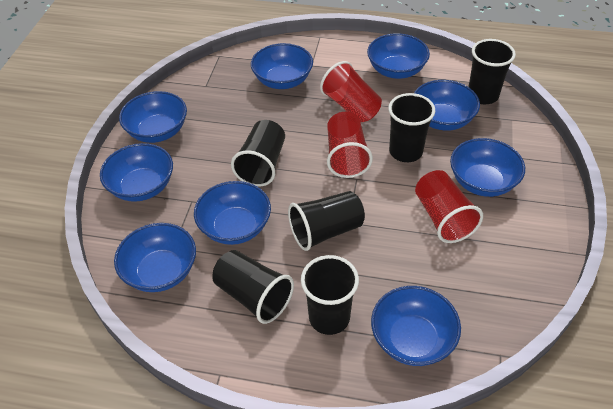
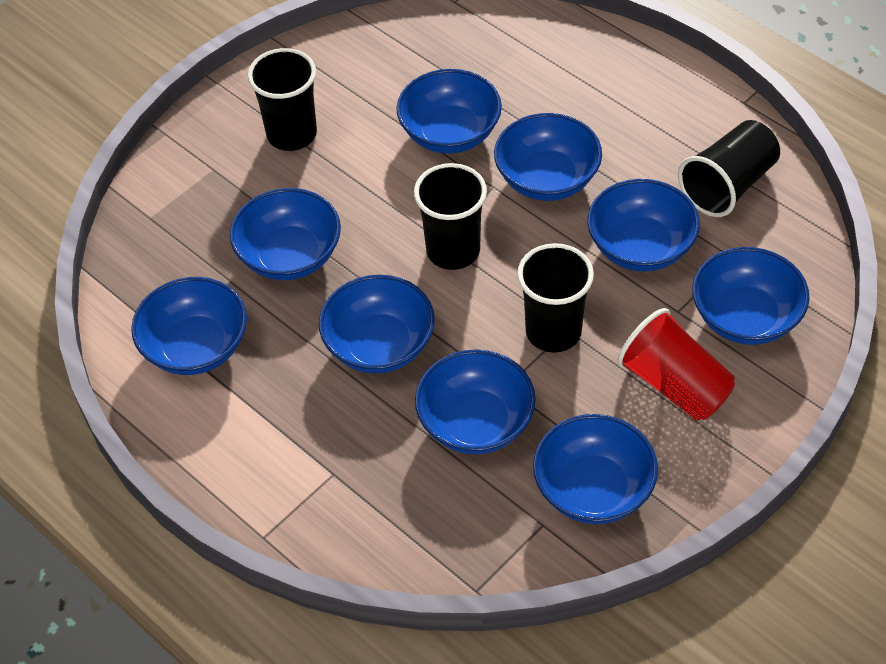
black cup: 6 -> 4
red cup: 3 -> 1

